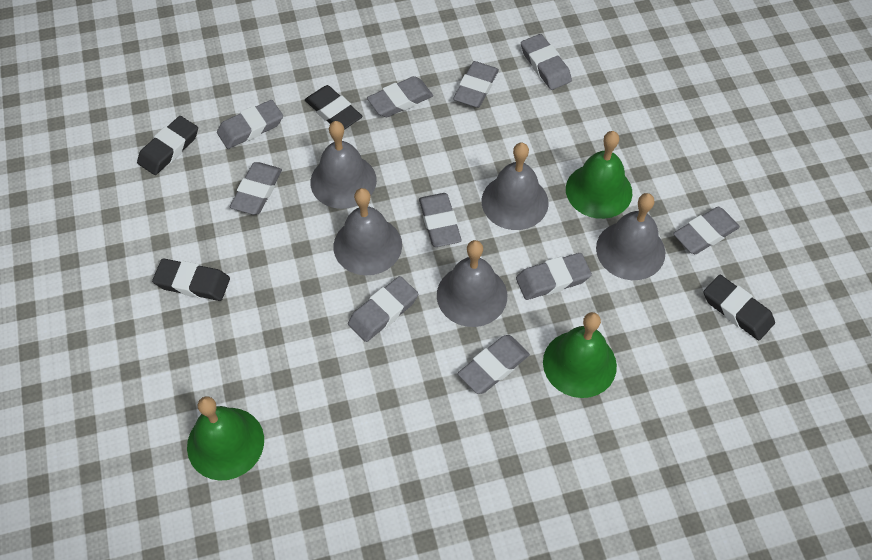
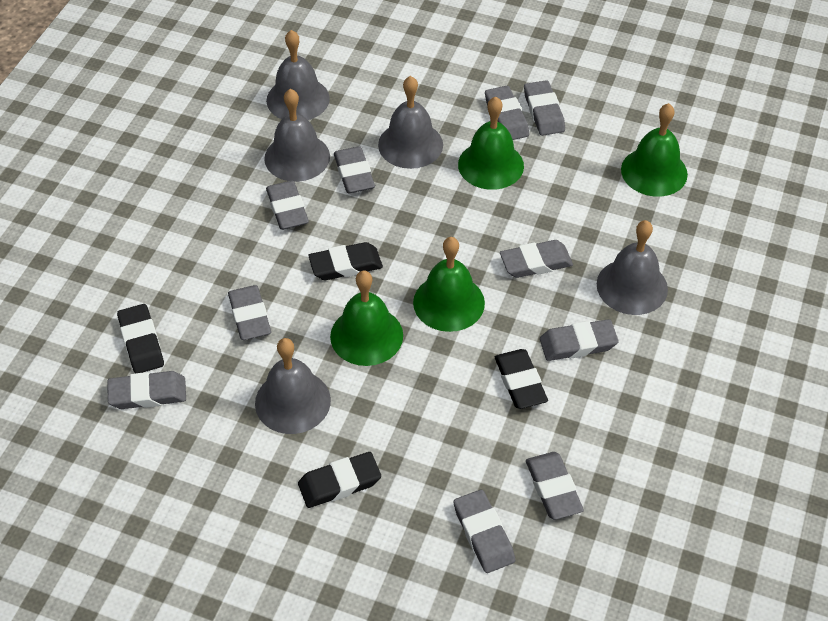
green bell: 3 -> 4

